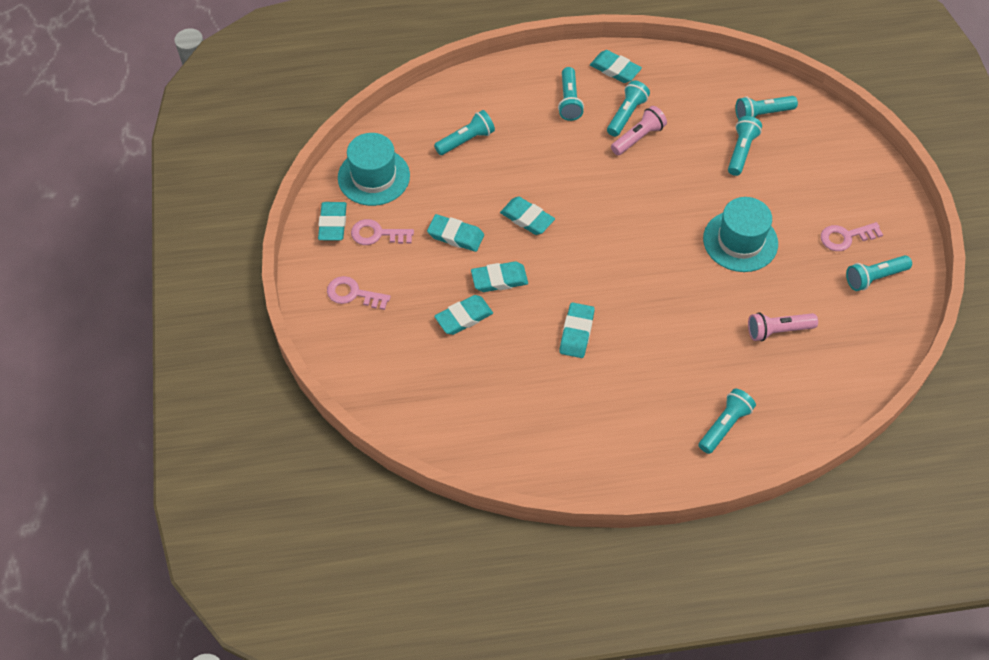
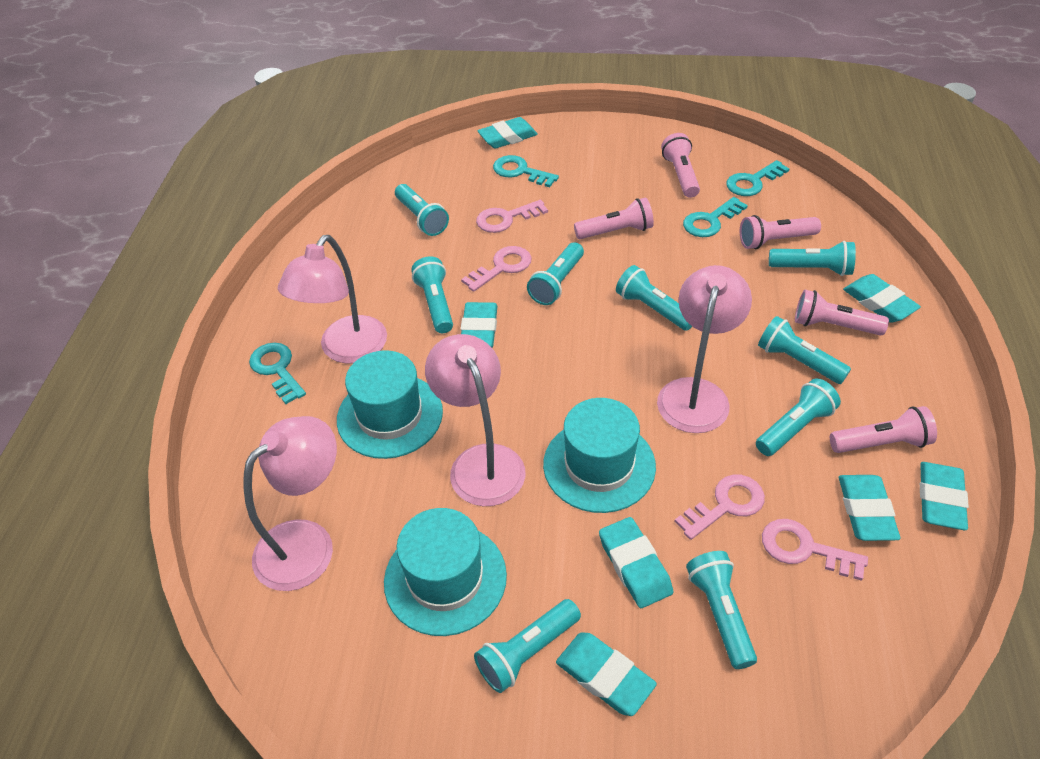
pink flashlight: 2 -> 5
pink key: 3 -> 4
pink lamp: 0 -> 4
turquoise flashlight: 7 -> 9
turquoise hat: 2 -> 3
turquoise key: 0 -> 4

